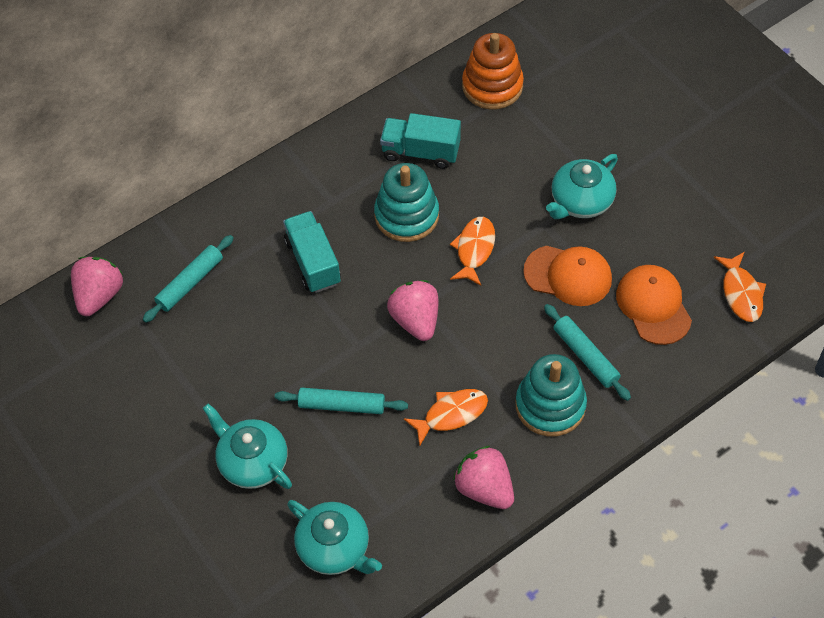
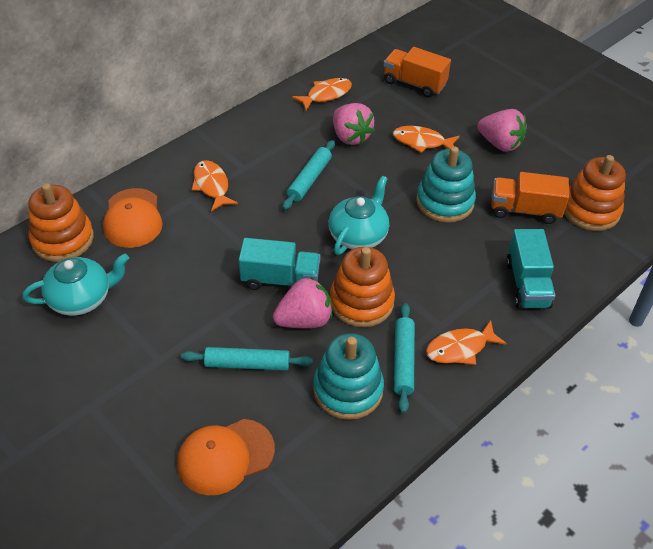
orange fish: 3 -> 4
orange stacking toy: 1 -> 3
orange truck: 0 -> 2
turquoise teapot: 3 -> 2

